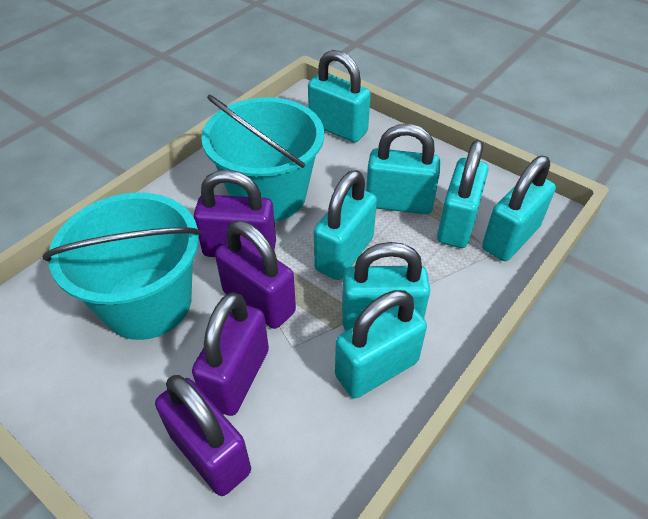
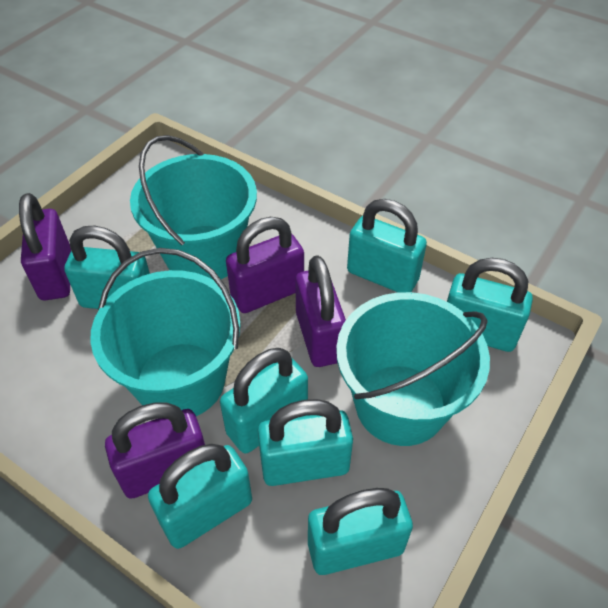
turquoise bucket: 2 -> 3

